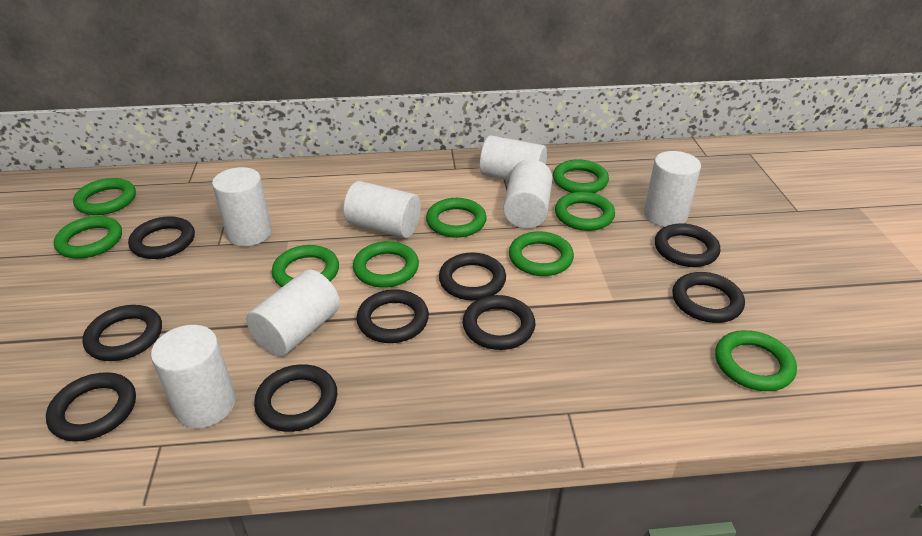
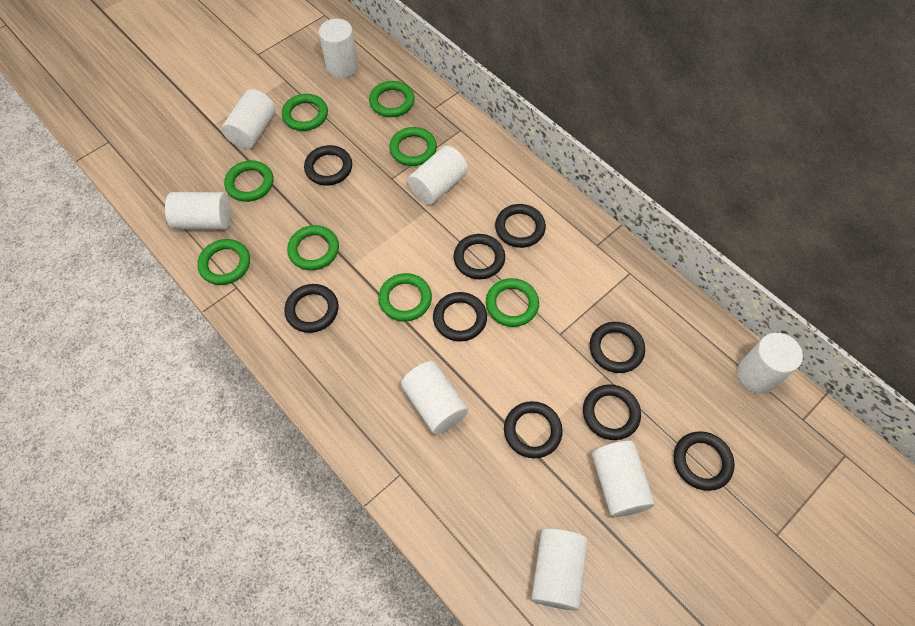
green ring: 9 -> 8
white cylinder: 7 -> 8

